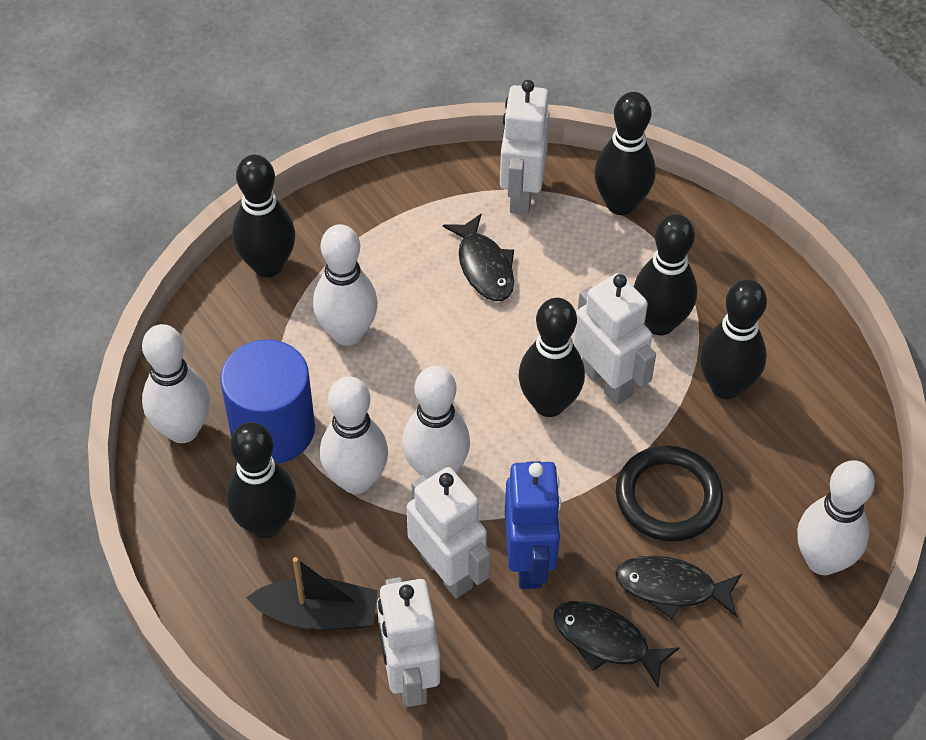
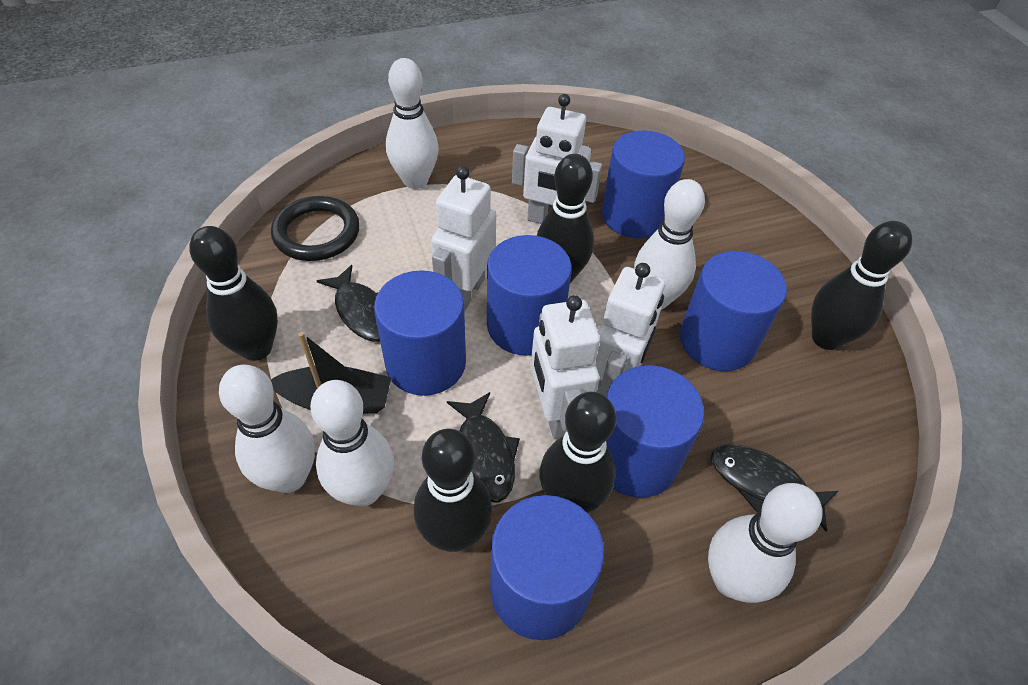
black bowling pin: 6 -> 5
blue cylinder: 1 -> 6
blue robot: 1 -> 0

